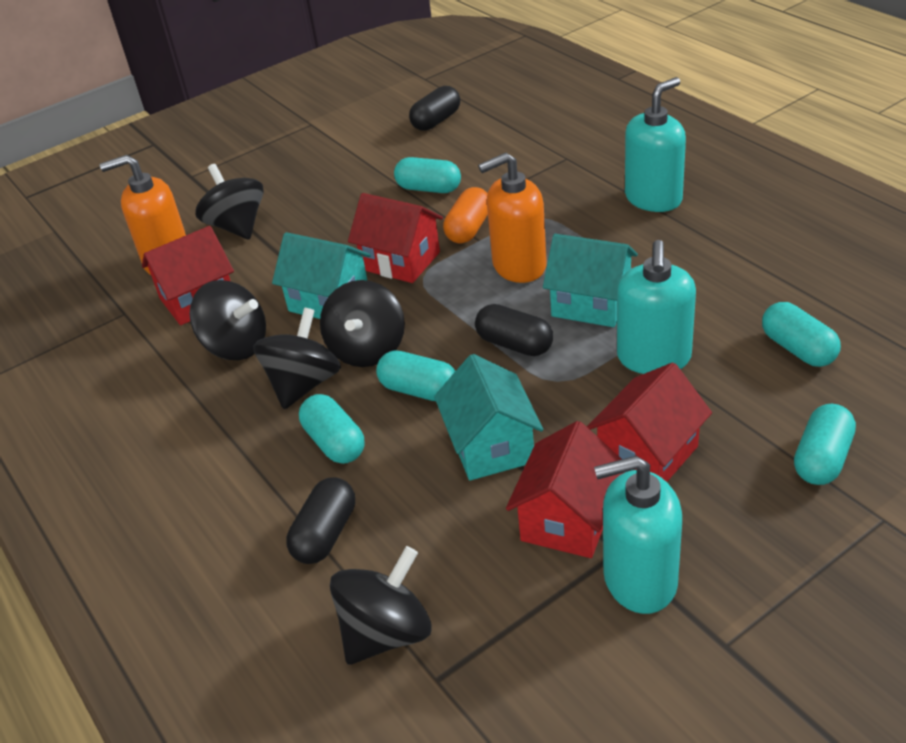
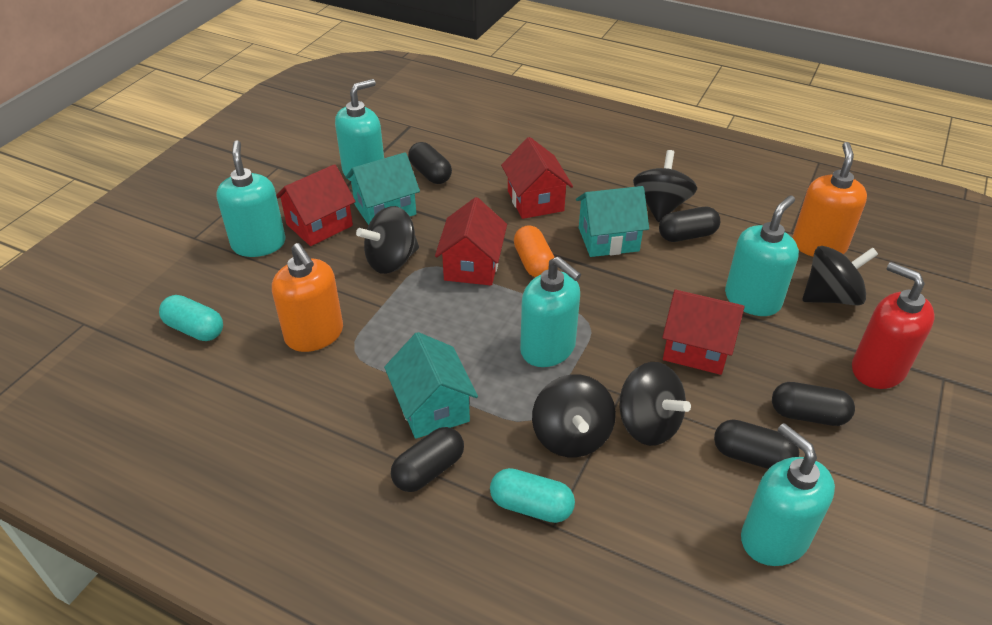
black capsule: 3 -> 5
red soap dispenser: 0 -> 1
turquoise capsule: 5 -> 2
turquoise soap dispenser: 3 -> 5

